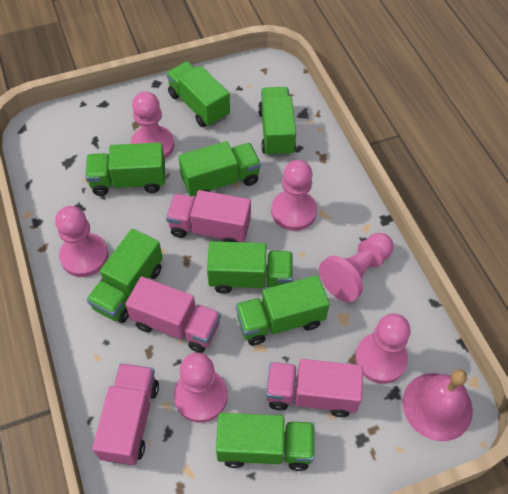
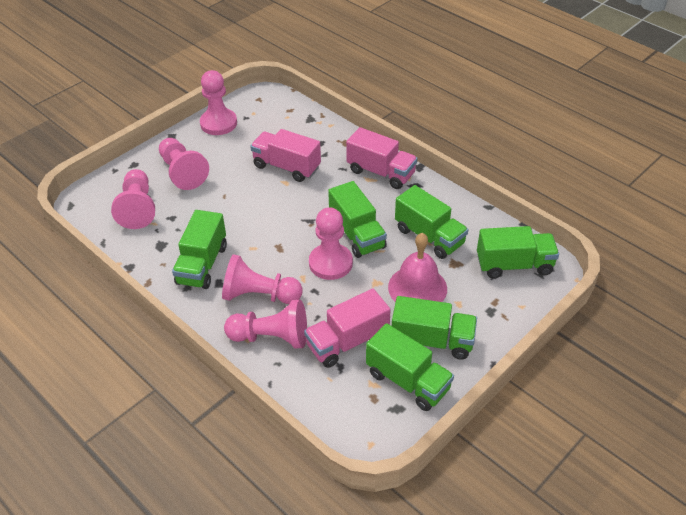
green truck: 8 -> 6
pink truck: 4 -> 3

